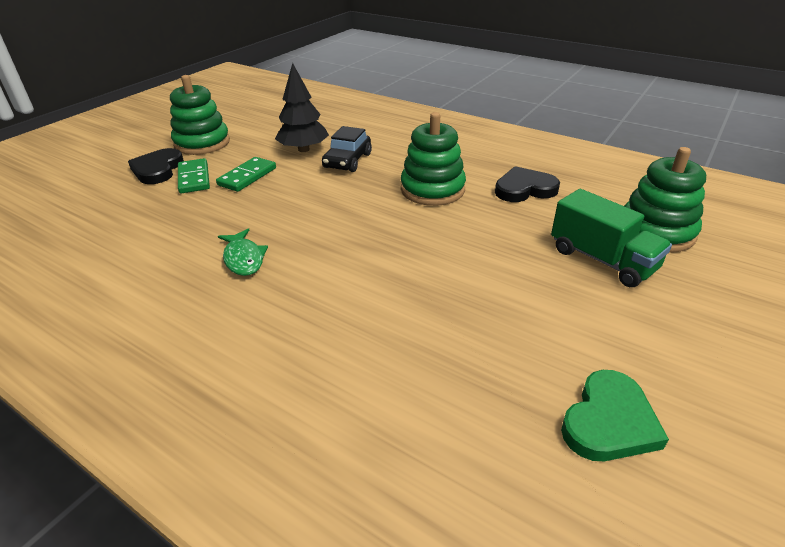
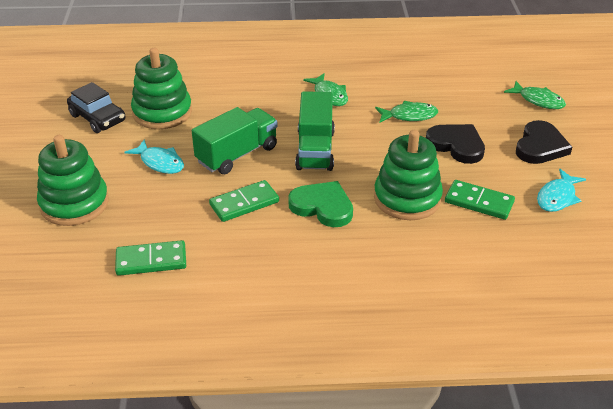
black tree: 1 -> 0
green domino: 2 -> 3
green fish: 1 -> 3
green truck: 1 -> 2
turquoise fish: 0 -> 2

